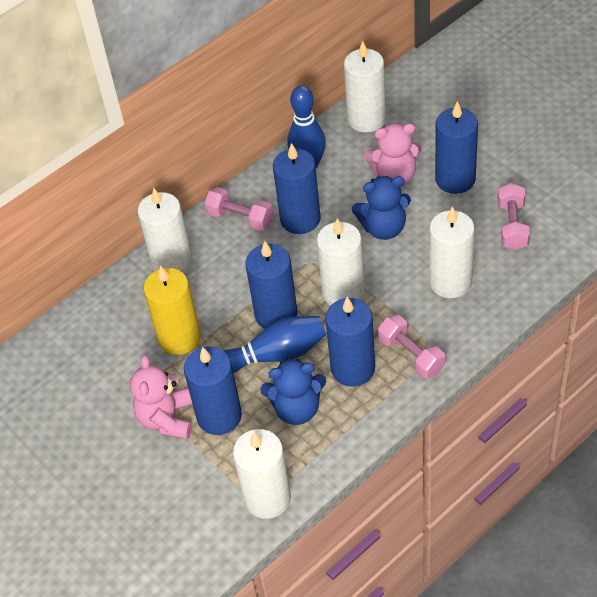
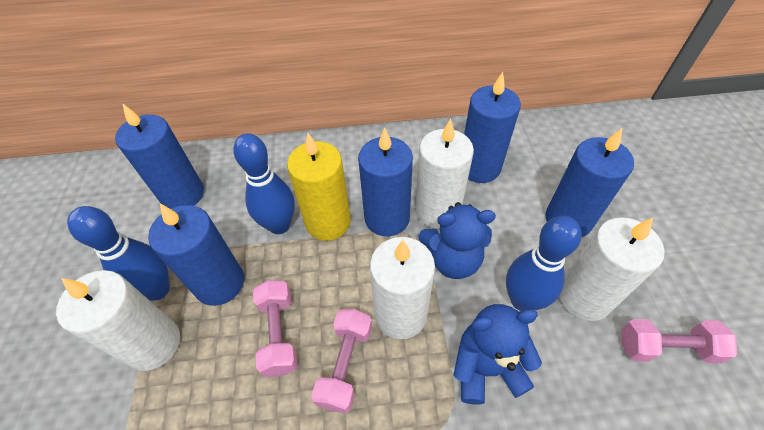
blue bowling pin: 2 -> 3
pink teddy bear: 2 -> 0
white candle: 5 -> 4

